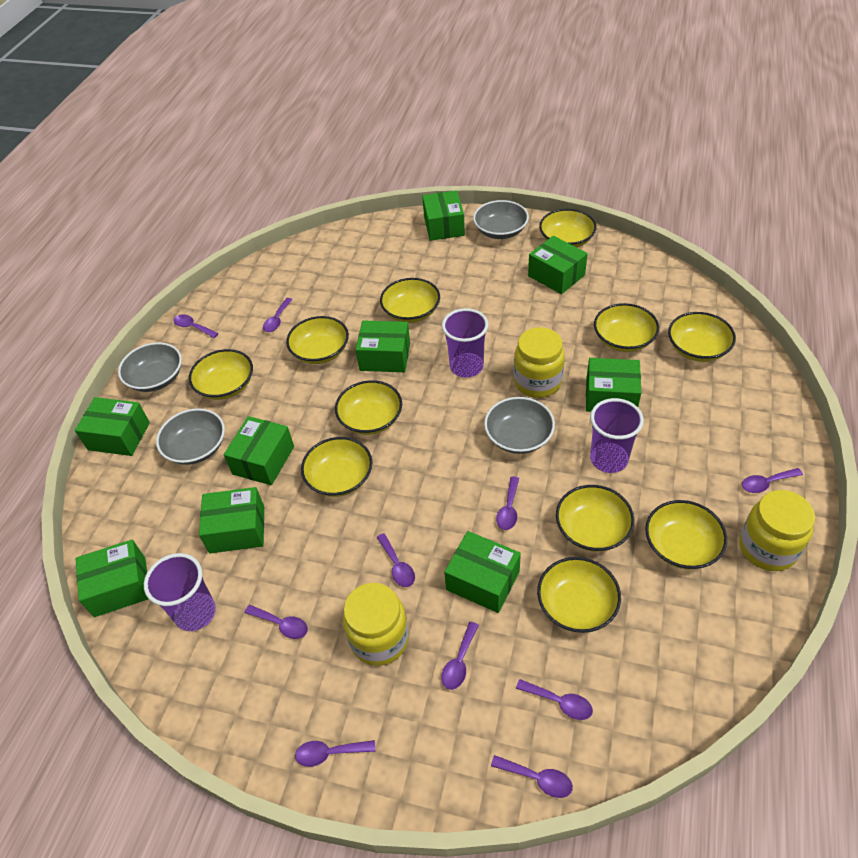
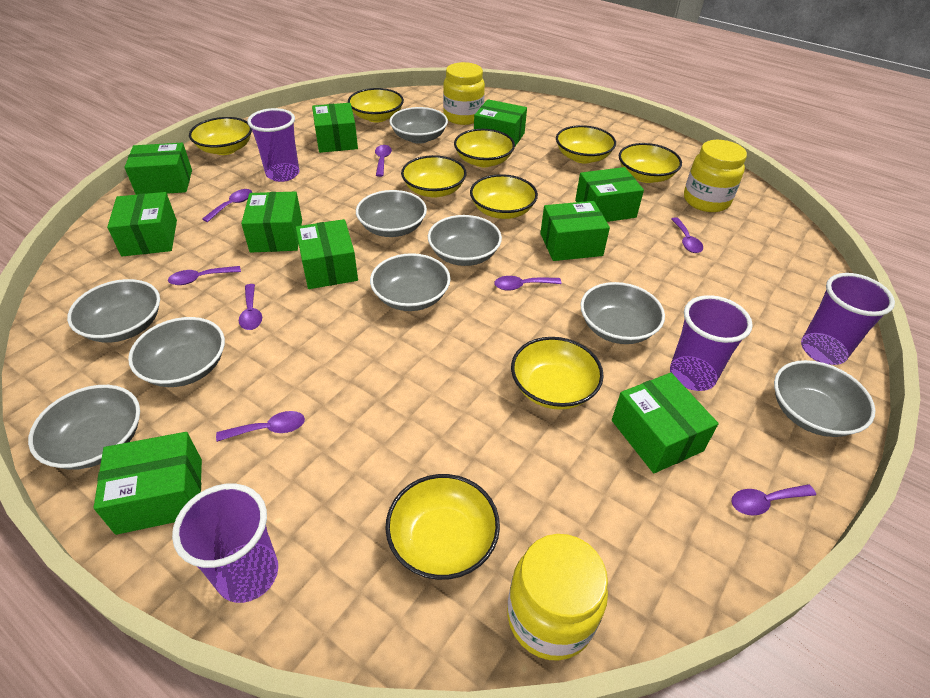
green box: 9 -> 10
grey bowl: 4 -> 9
purple cup: 3 -> 4
purple spoon: 10 -> 8
yellow bowl: 11 -> 9

